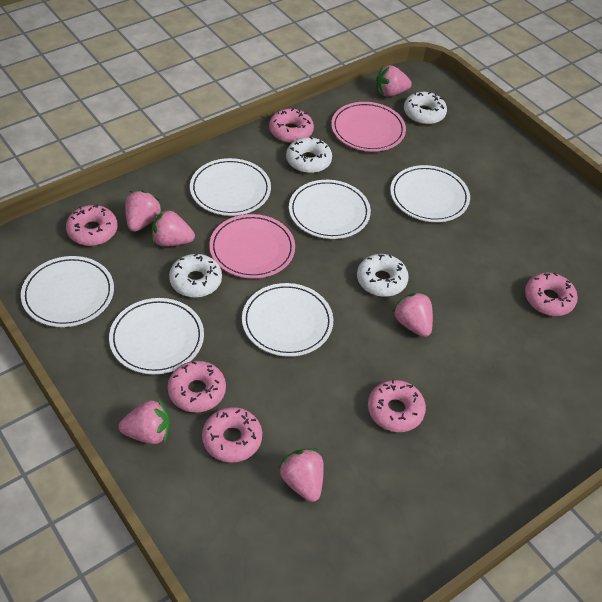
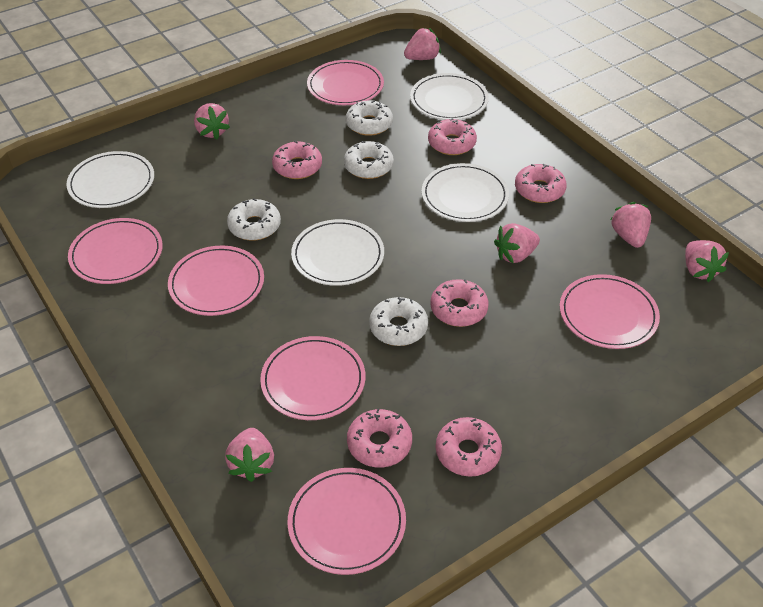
pink plate: 2 -> 6
white plate: 6 -> 4

